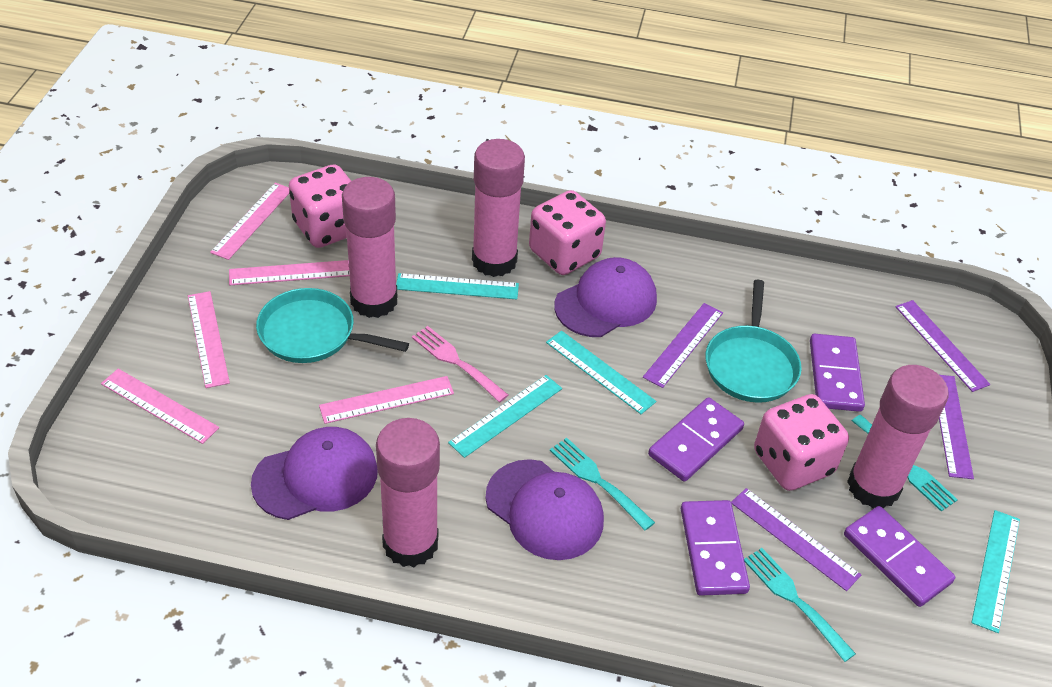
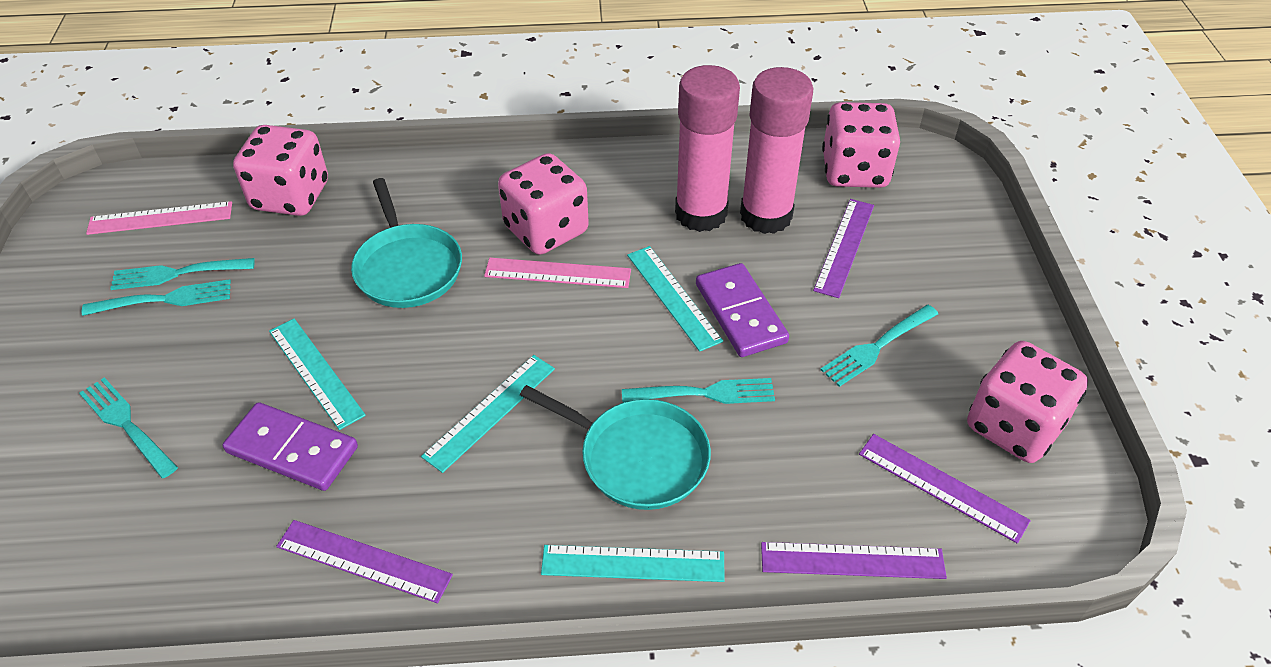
pink dice: 3 -> 4
pink fork: 1 -> 0
pink glue stick: 4 -> 2
pink ruler: 5 -> 2
purple cap: 3 -> 0
purple domino: 4 -> 2
turquoise fork: 3 -> 5

